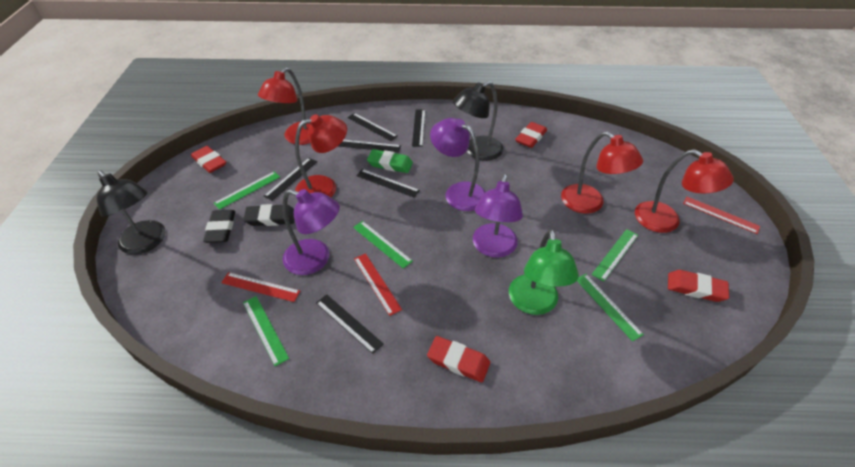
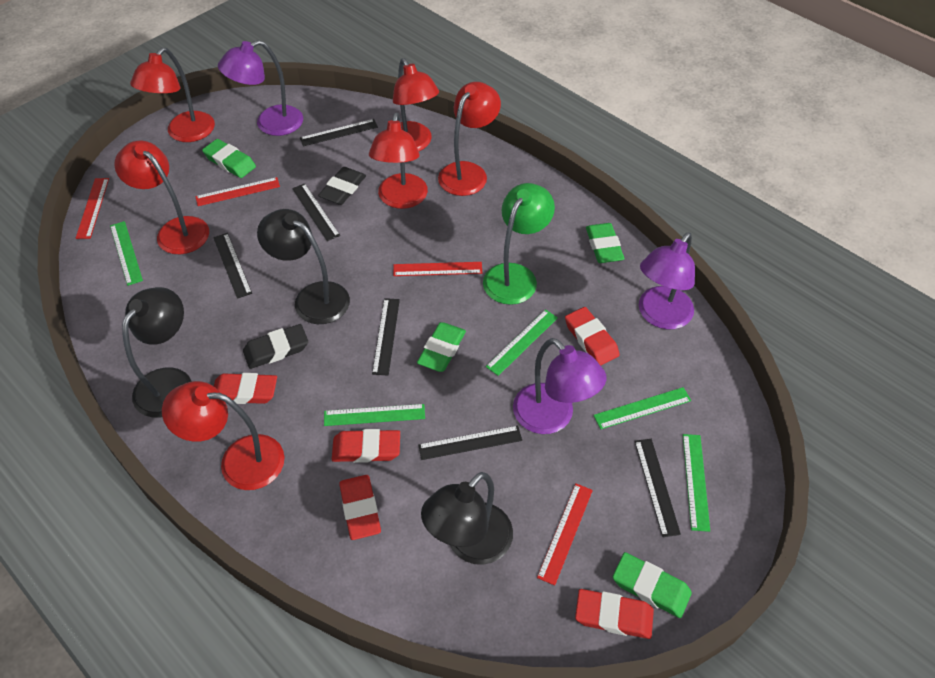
black lamp: 2 -> 3
green eraser: 1 -> 4
red eraser: 4 -> 5
red lamp: 4 -> 6
red ruler: 3 -> 4

